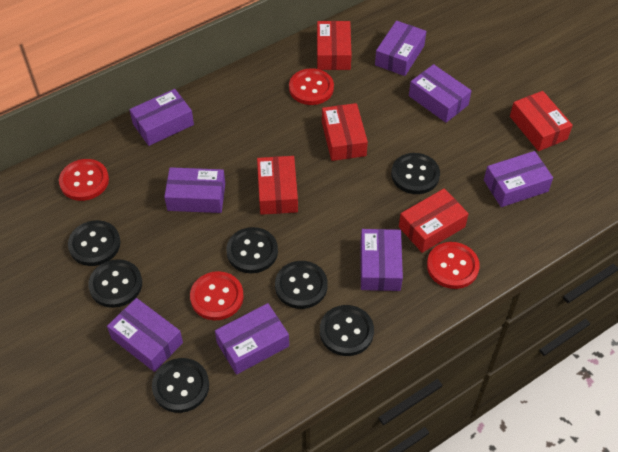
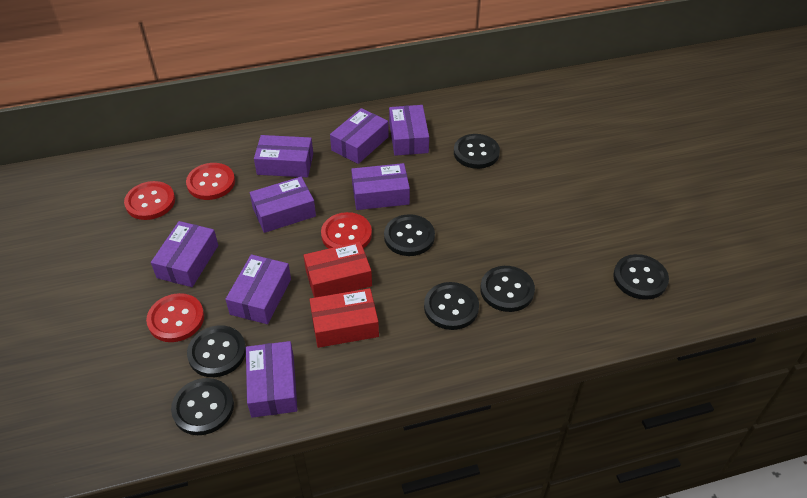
red box: 5 -> 2

